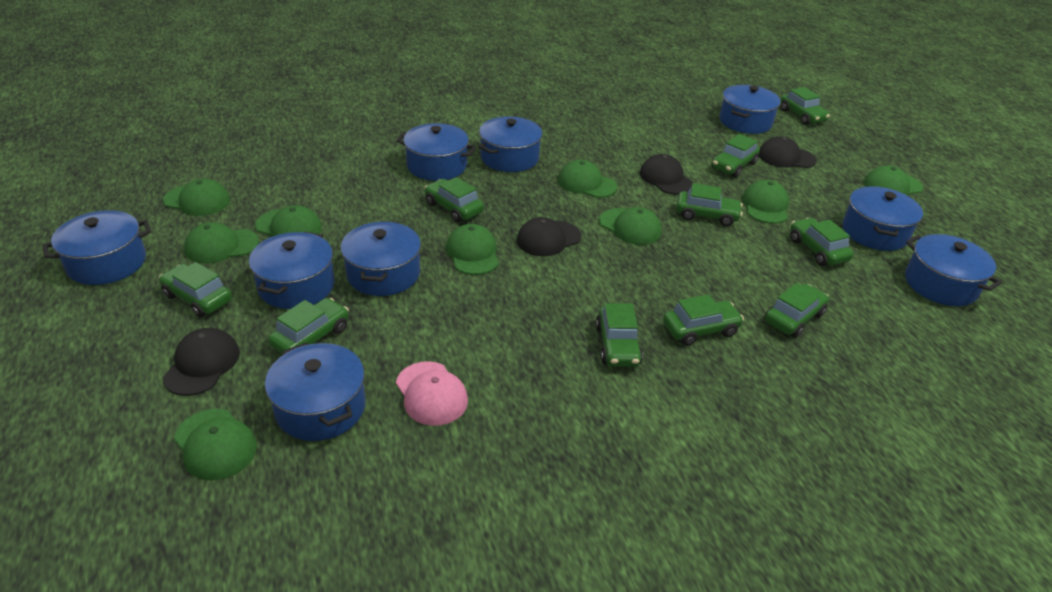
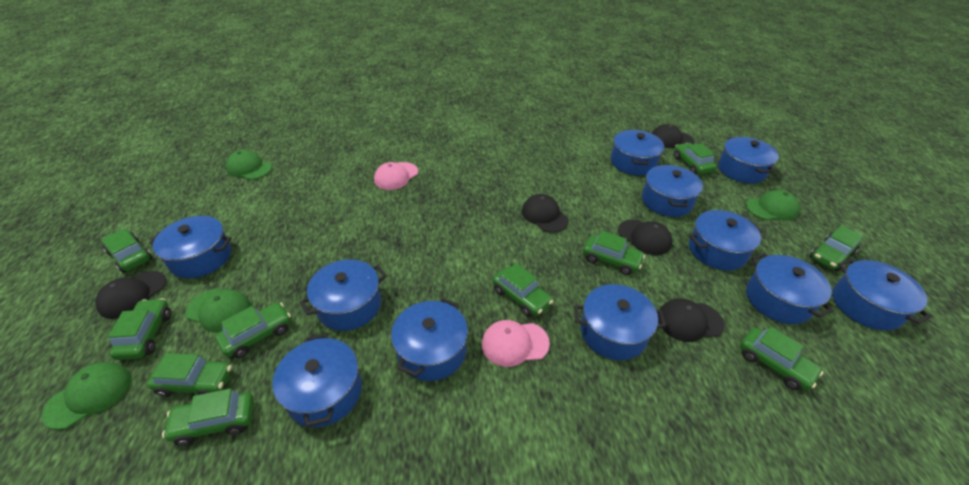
black cap: 4 -> 5
blue pot: 9 -> 11
green cap: 9 -> 4
pink cap: 1 -> 2

